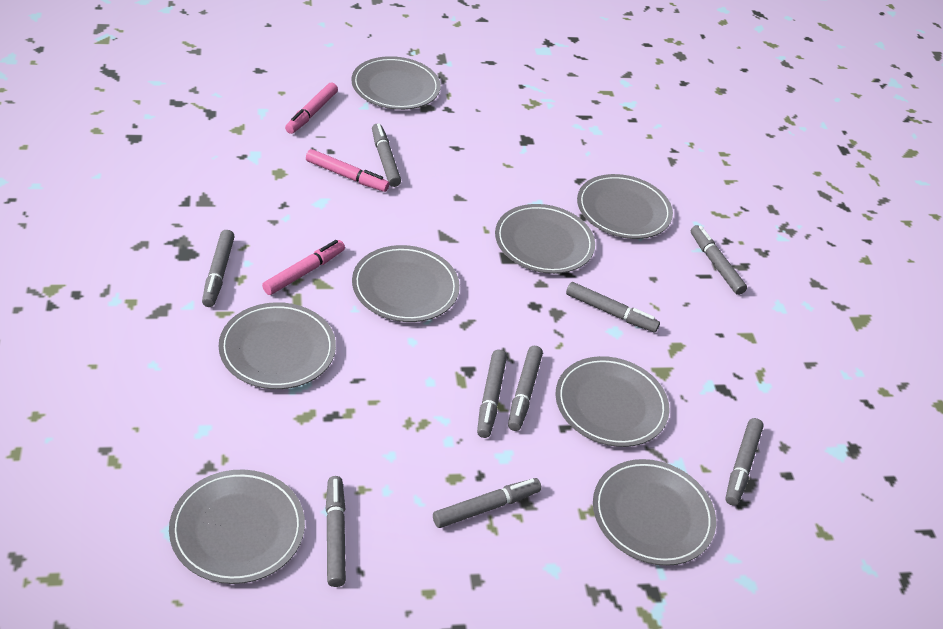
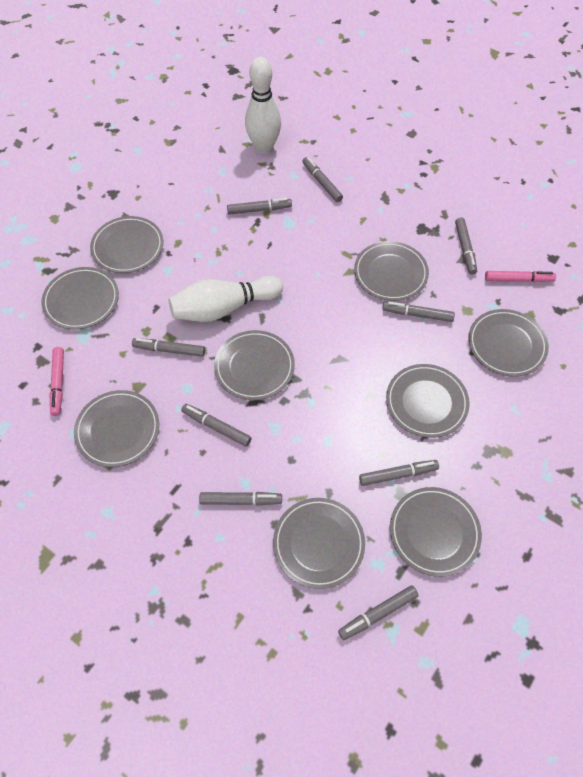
grey plate: 8 -> 9
pink marker: 3 -> 2
white bowling pin: 0 -> 2

